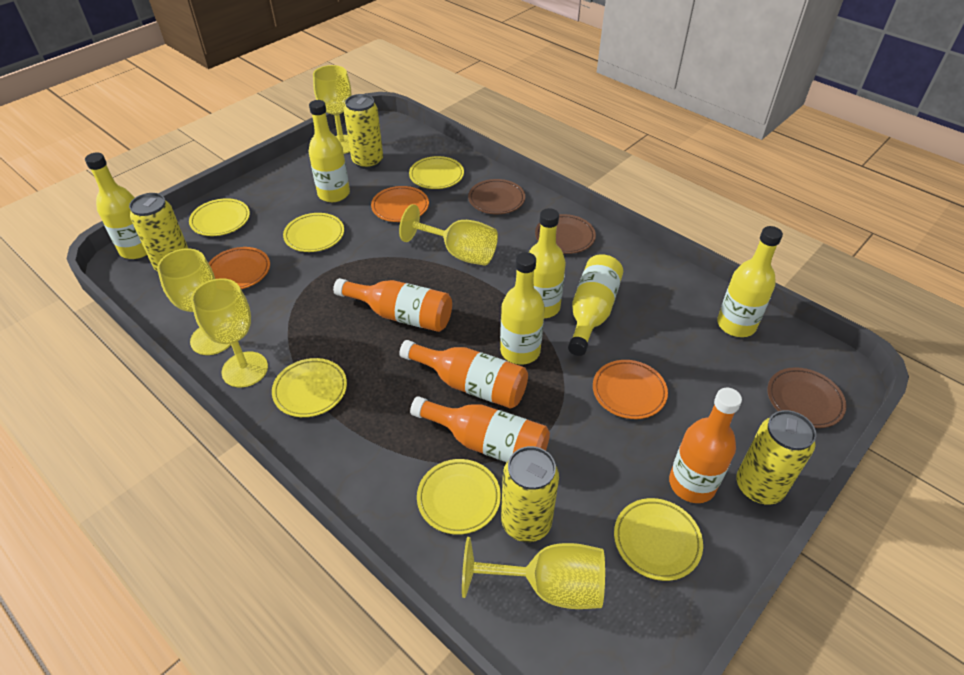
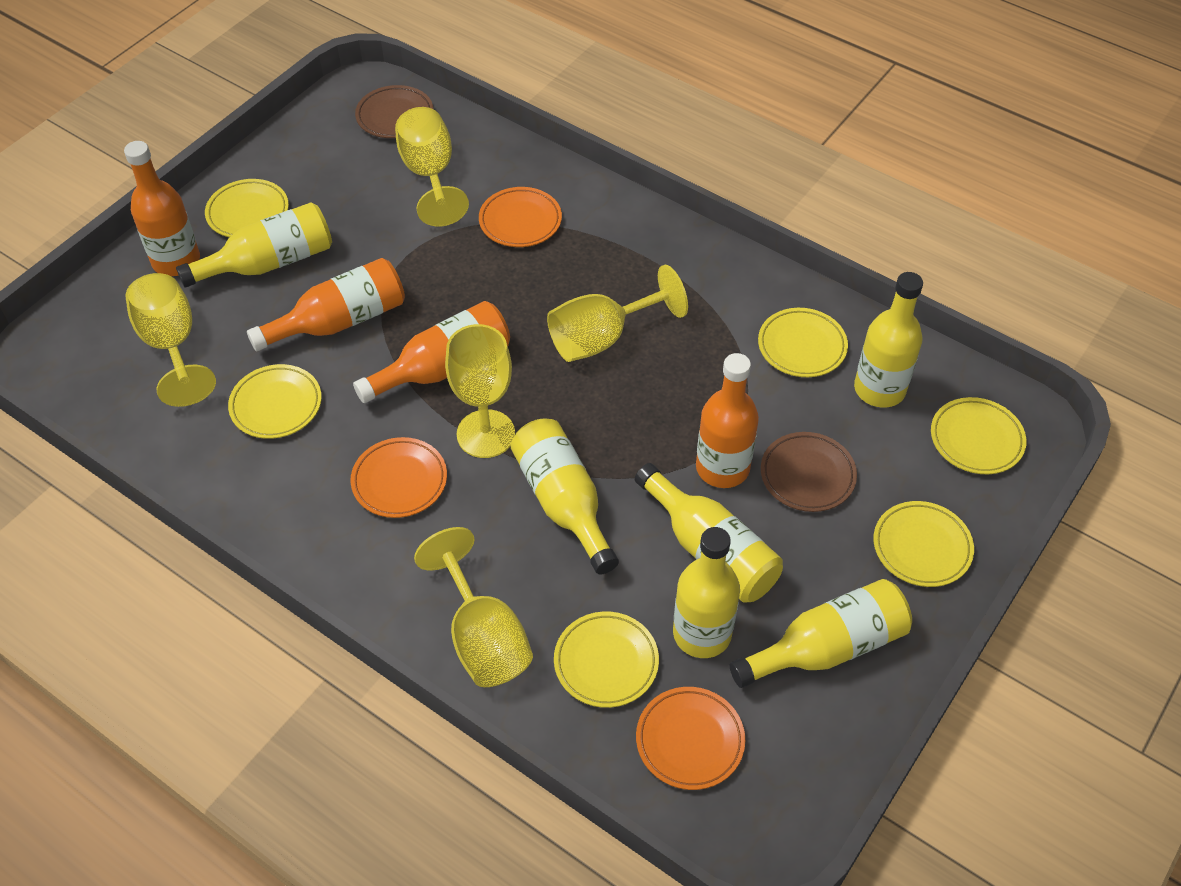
brown plate: 3 -> 2
yellow can: 4 -> 0

